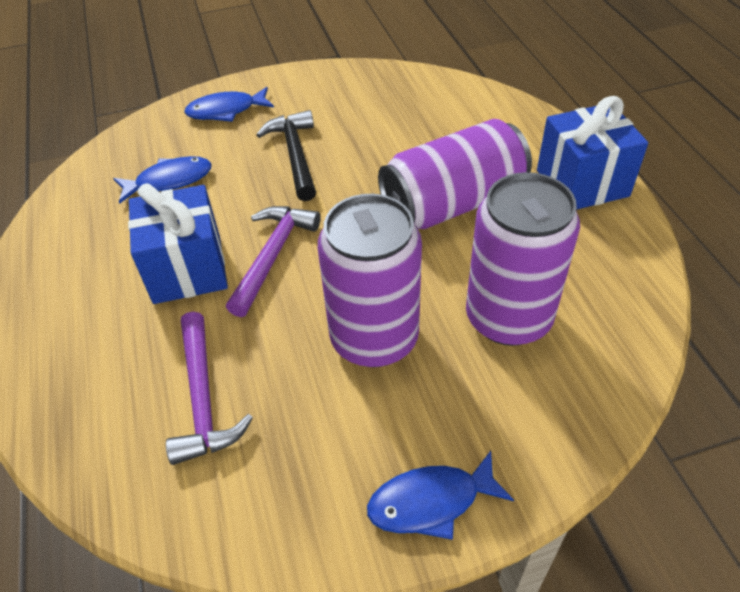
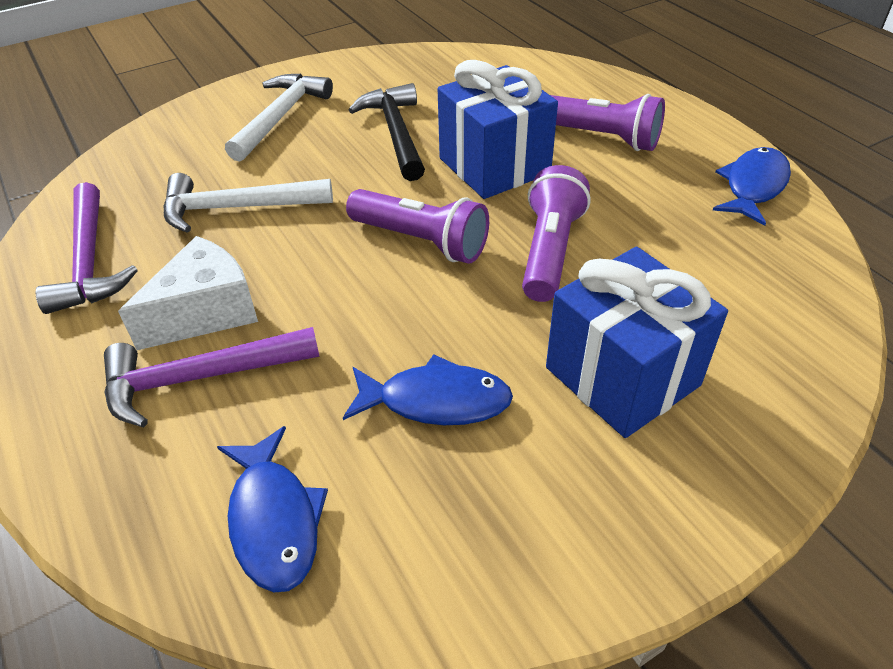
purple can: 3 -> 0
purple flashlight: 0 -> 3
white cheese: 0 -> 1
white hammer: 0 -> 2

